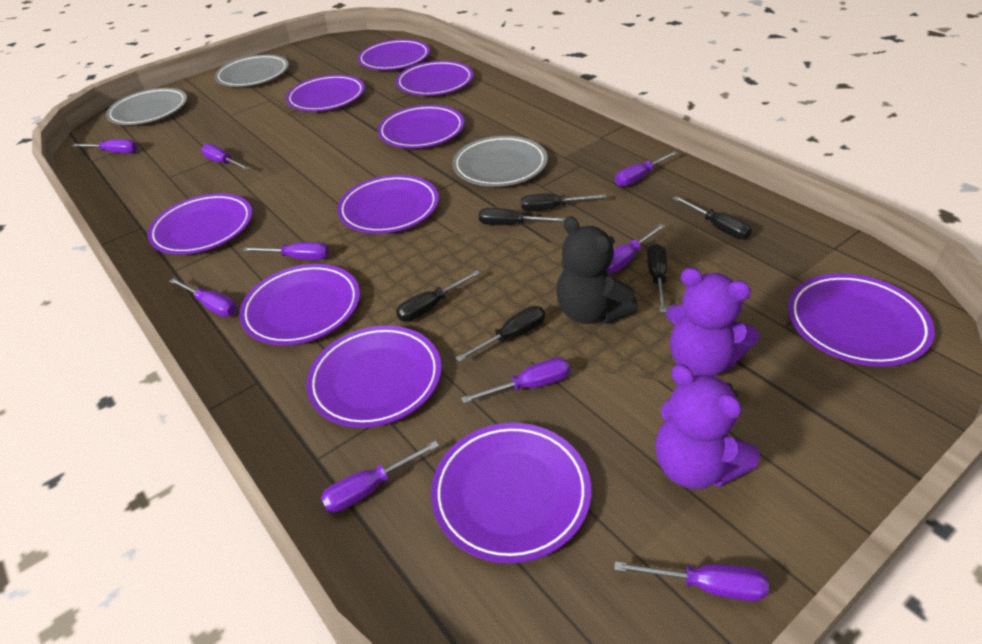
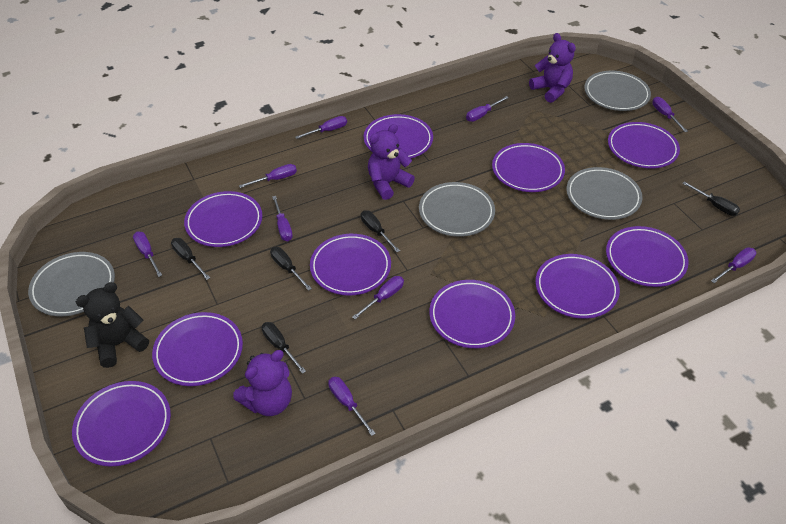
black screwdriver: 6 -> 5
grey plate: 3 -> 4
purple teddy bear: 2 -> 3

